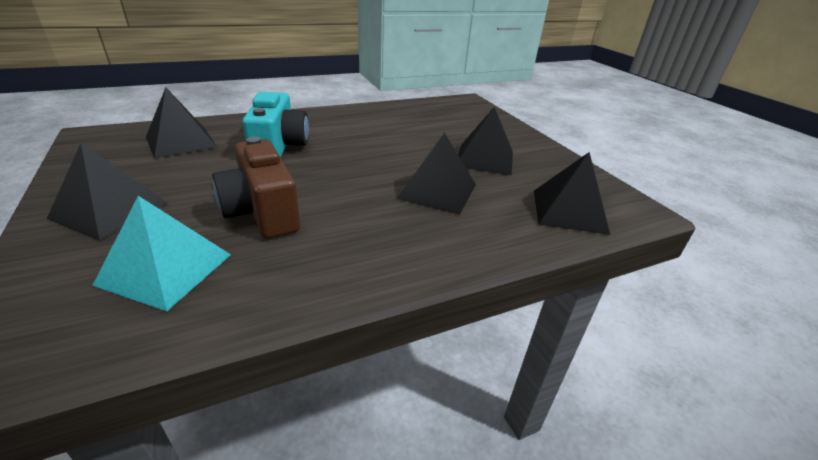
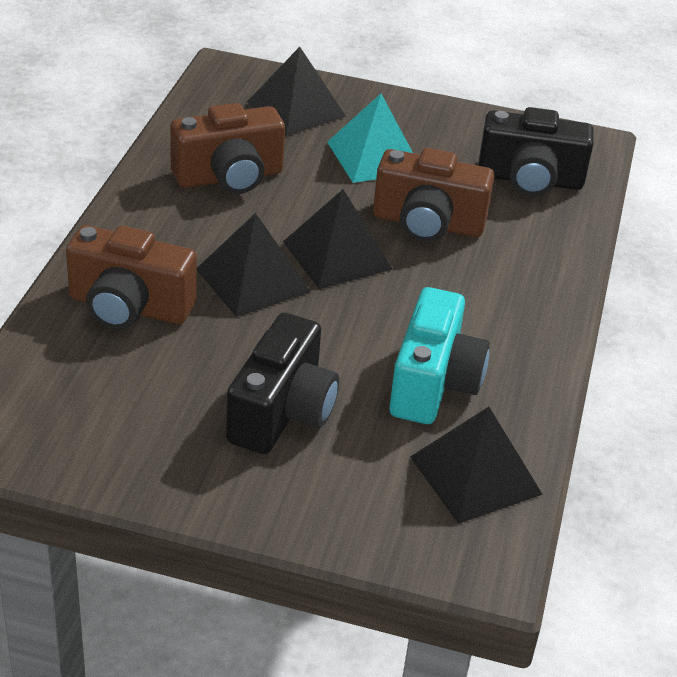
black camera: 0 -> 2
black pyramid: 5 -> 4
brown camera: 1 -> 3

